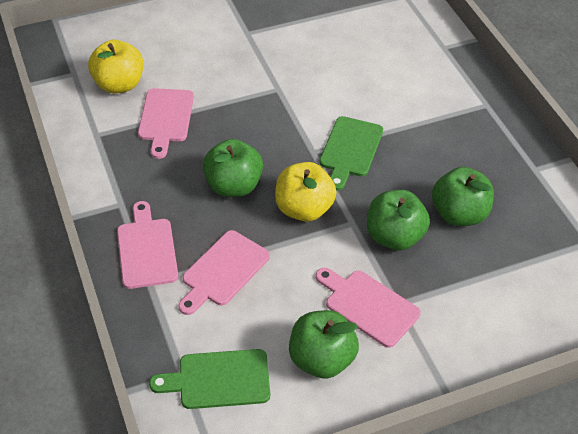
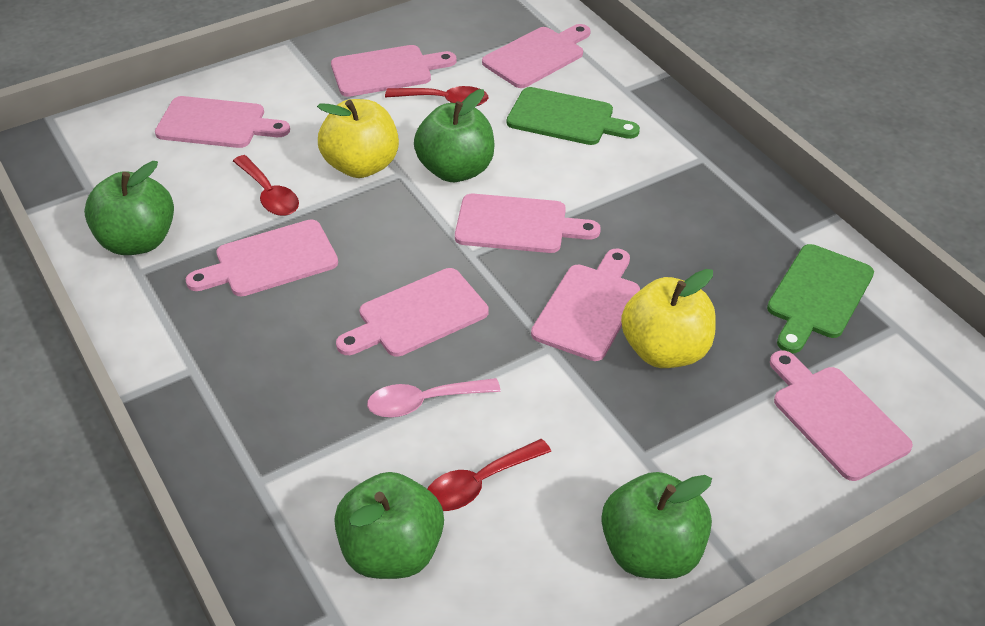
pink cutting board: 4 -> 8
pink spoon: 0 -> 1
red spoon: 0 -> 3

